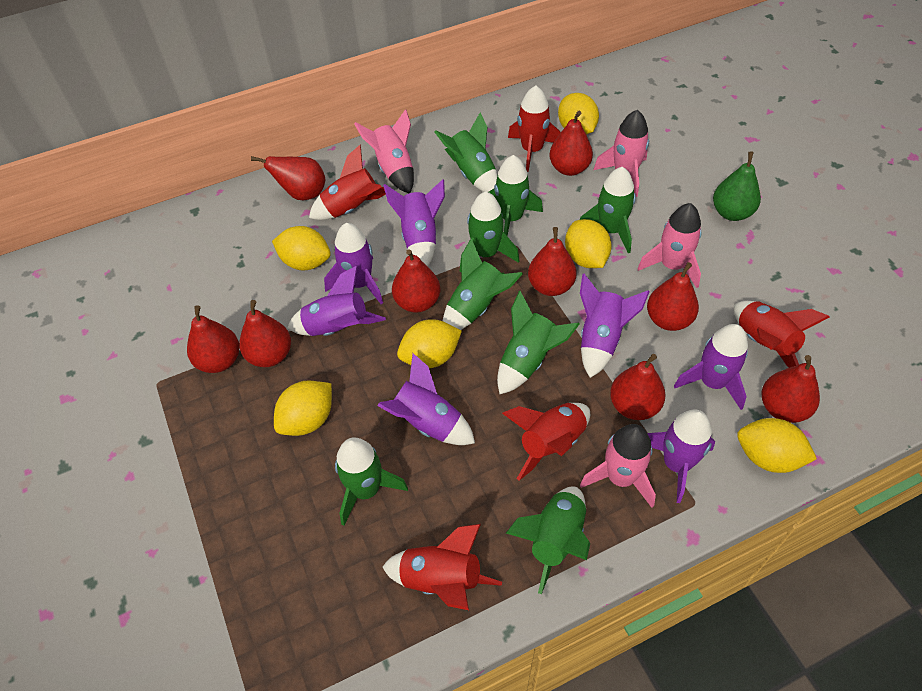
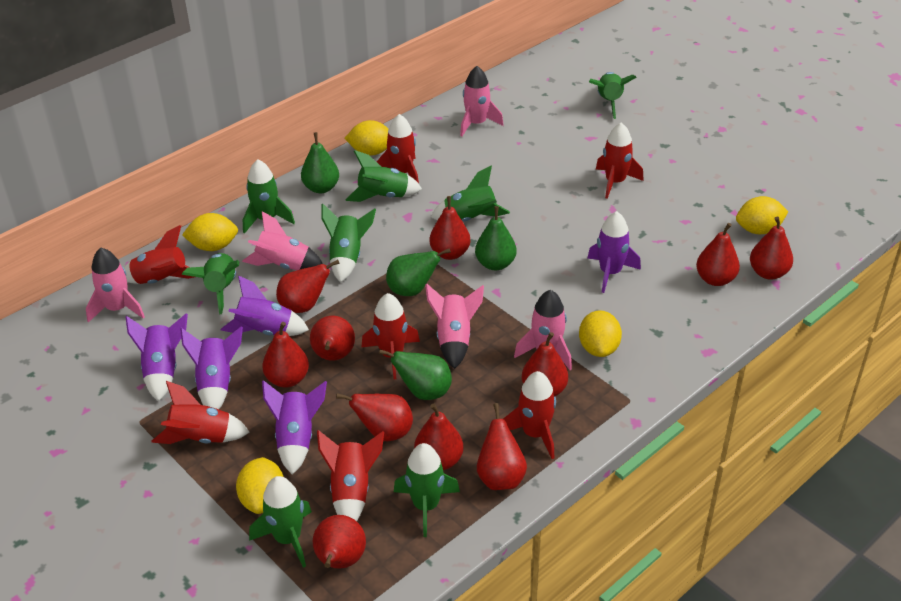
green pear: 1 -> 4
pink rocket: 4 -> 5
purple rocket: 7 -> 5
red pear: 9 -> 11
red rocket: 5 -> 7
yellow lemon: 6 -> 5

